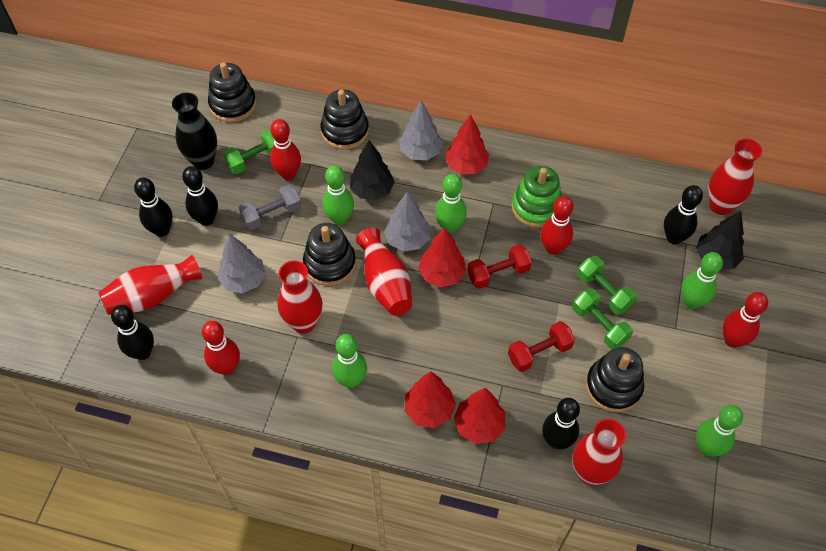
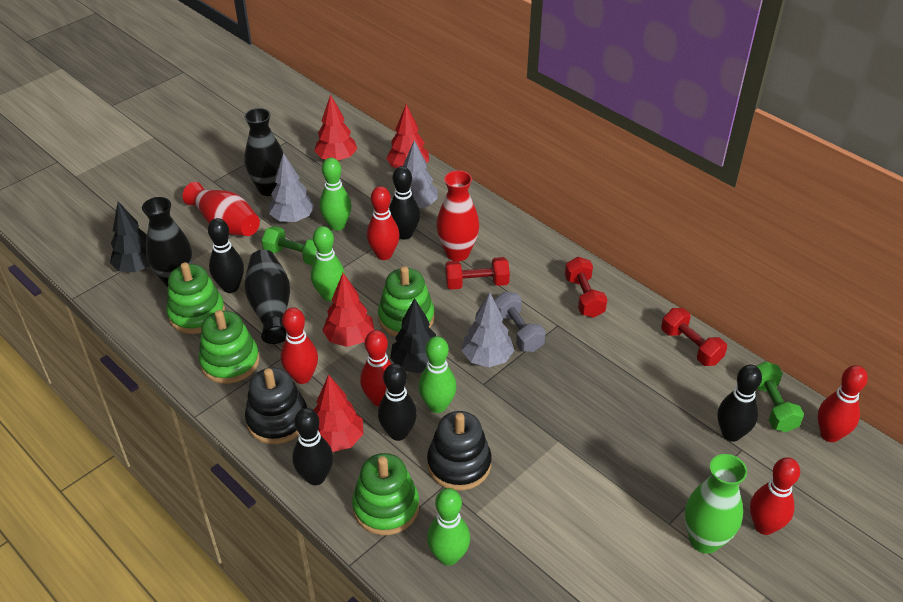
black stacking toy: 4 -> 2
black vase: 1 -> 3
green bowling pin: 5 -> 4
green dumbbell: 3 -> 2
green stacking toy: 1 -> 4
green vase: 0 -> 1
red bowling pin: 4 -> 5
red dumbbell: 2 -> 3
red vase: 5 -> 2

